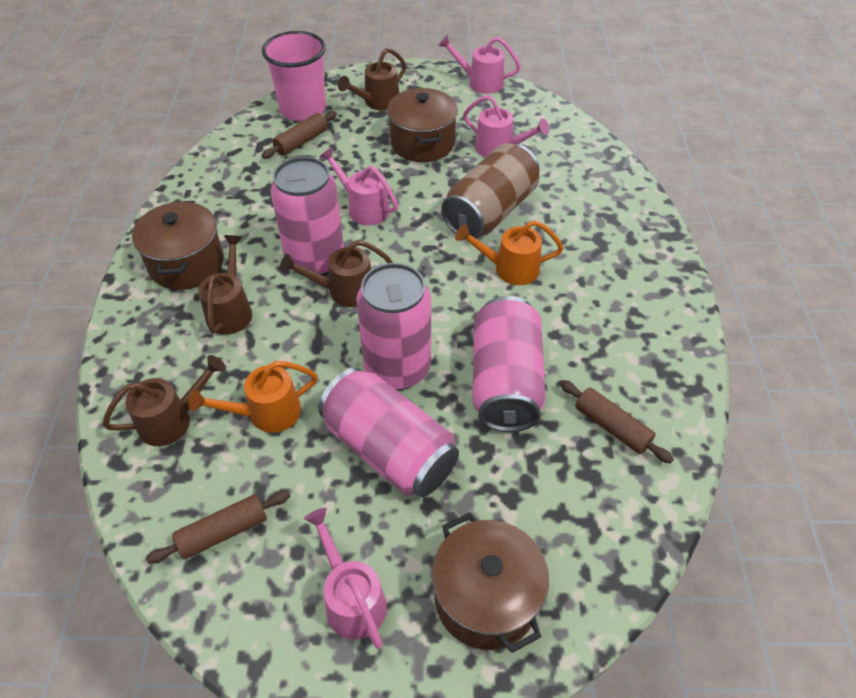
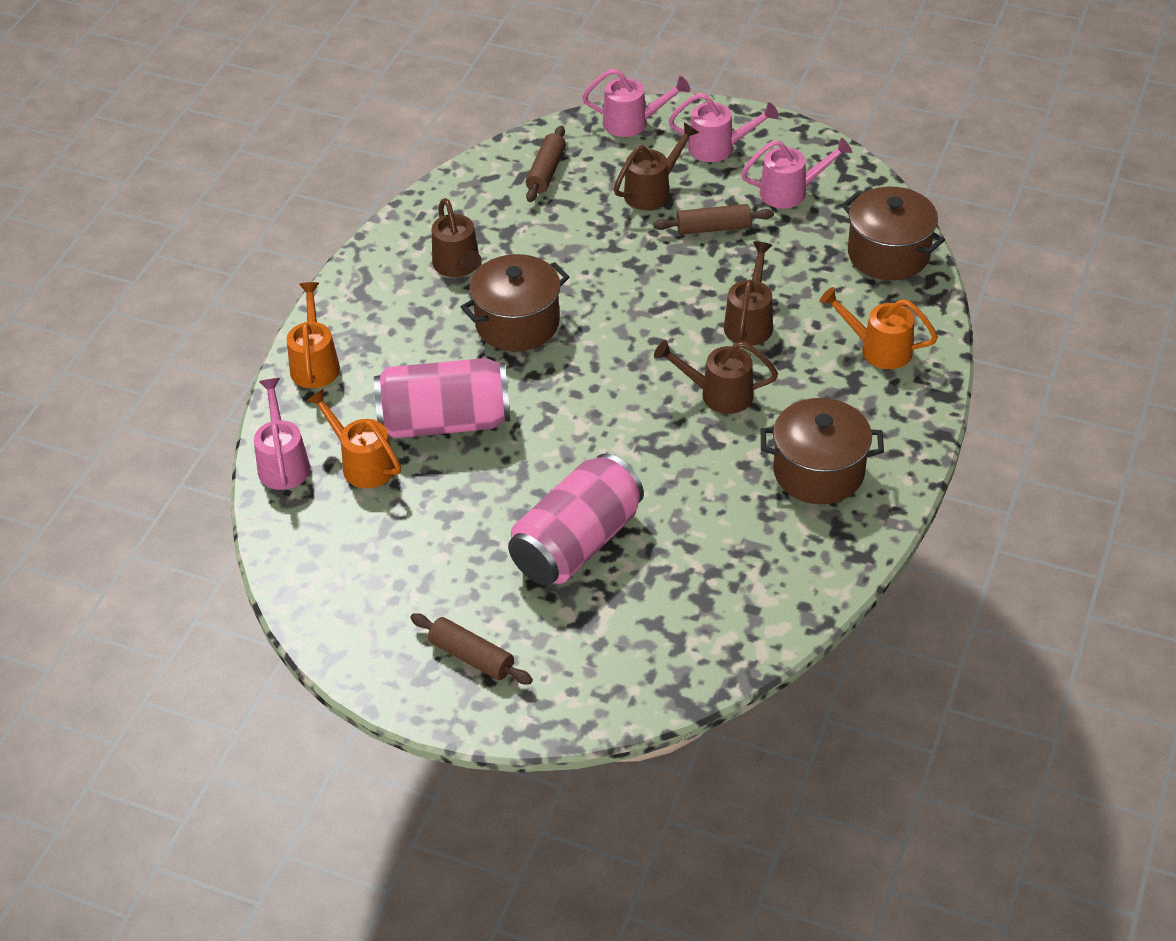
brown can: 1 -> 0
orange watering can: 2 -> 3
pink can: 4 -> 2
pink cup: 1 -> 0

